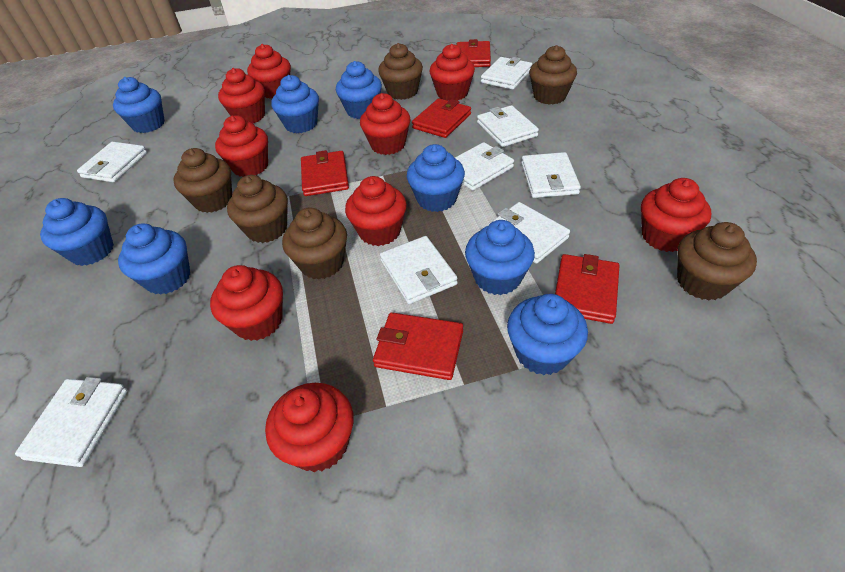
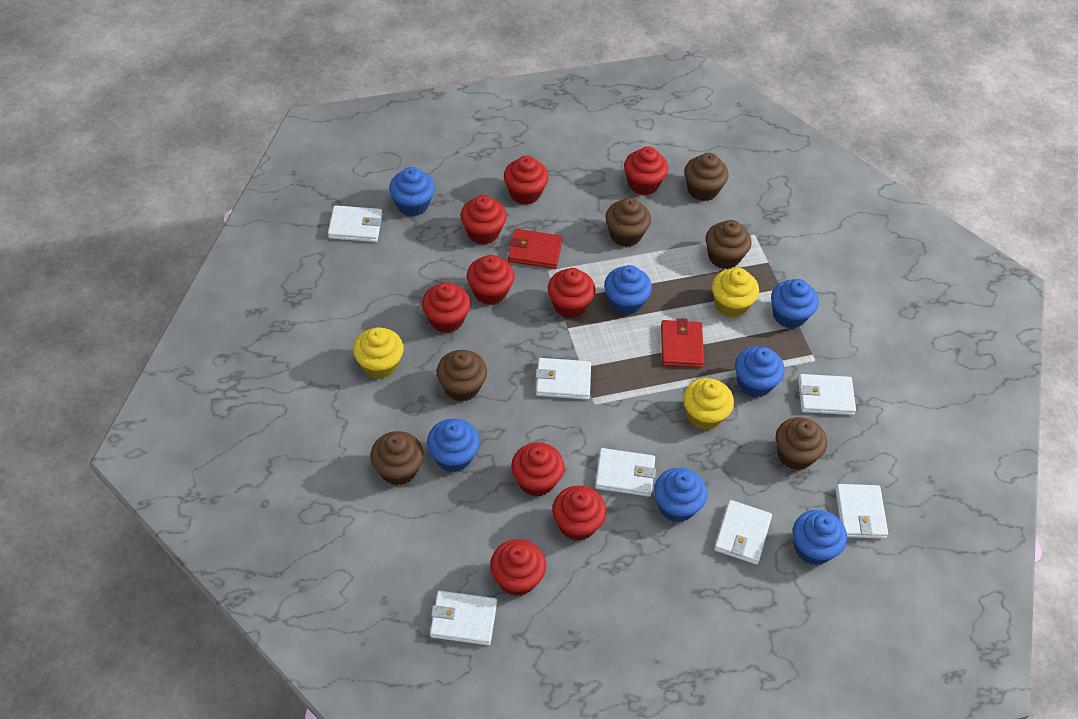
blue cupcake: 8 -> 7
red wallet: 5 -> 2
white wallet: 8 -> 7
yellow cupcake: 0 -> 3

